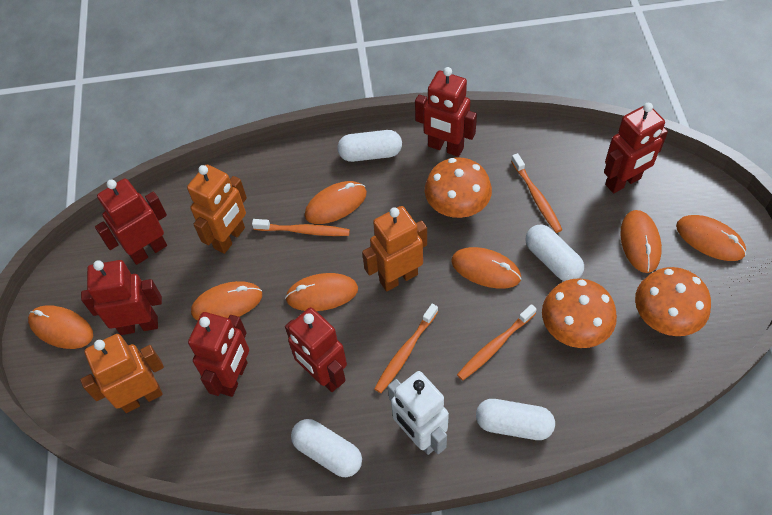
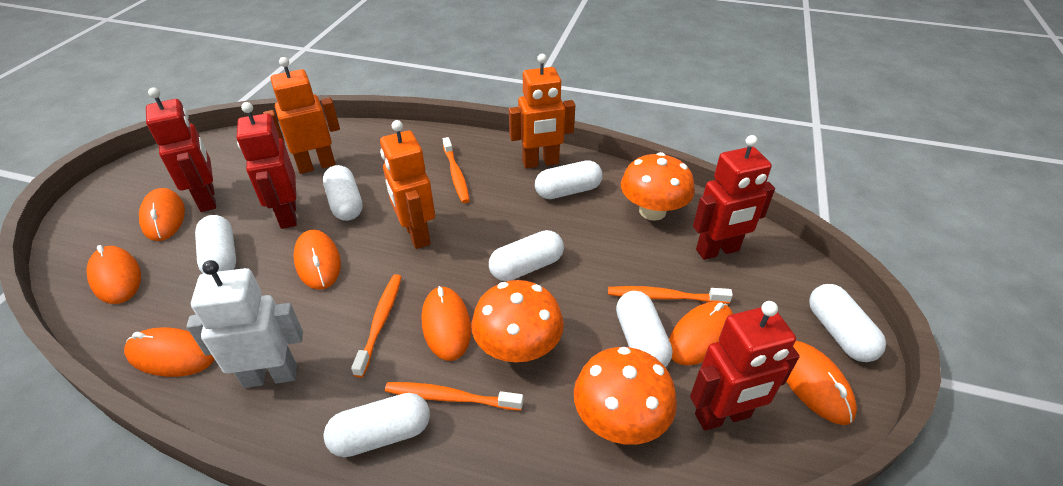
red robot: 6 -> 4
white capsule: 4 -> 7

